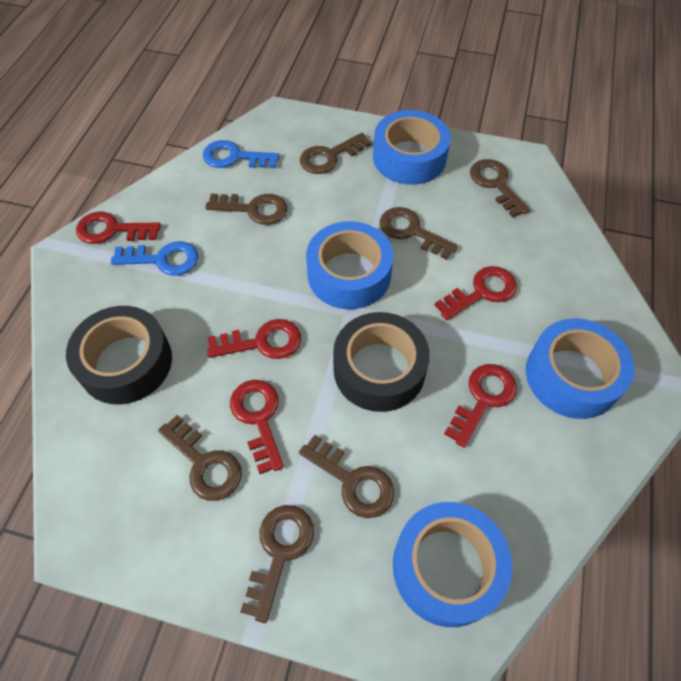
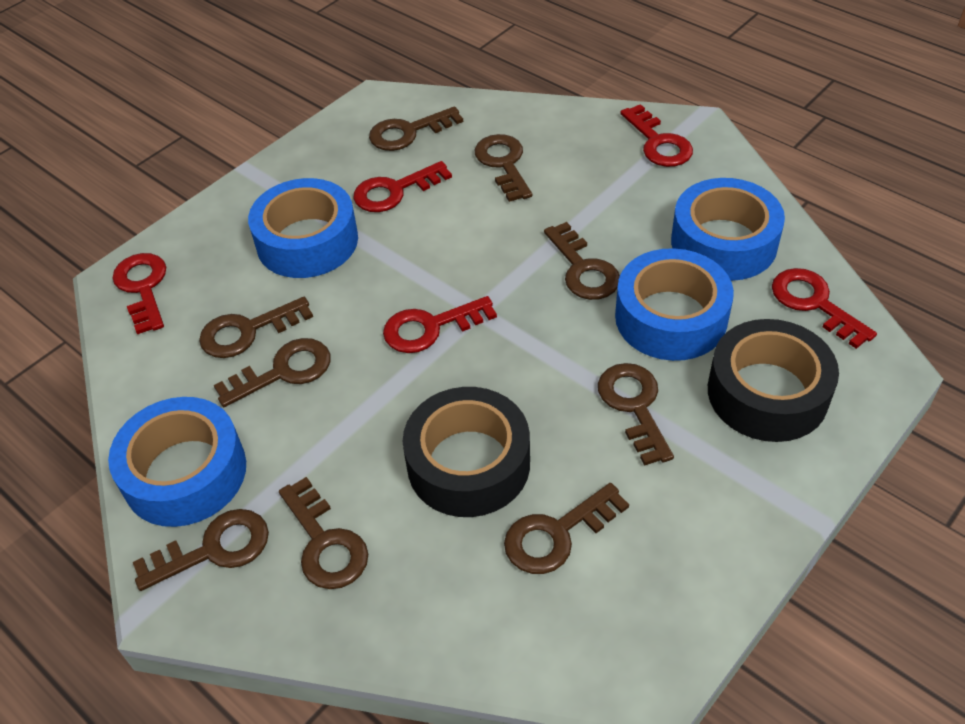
blue key: 2 -> 0
brown key: 7 -> 9

